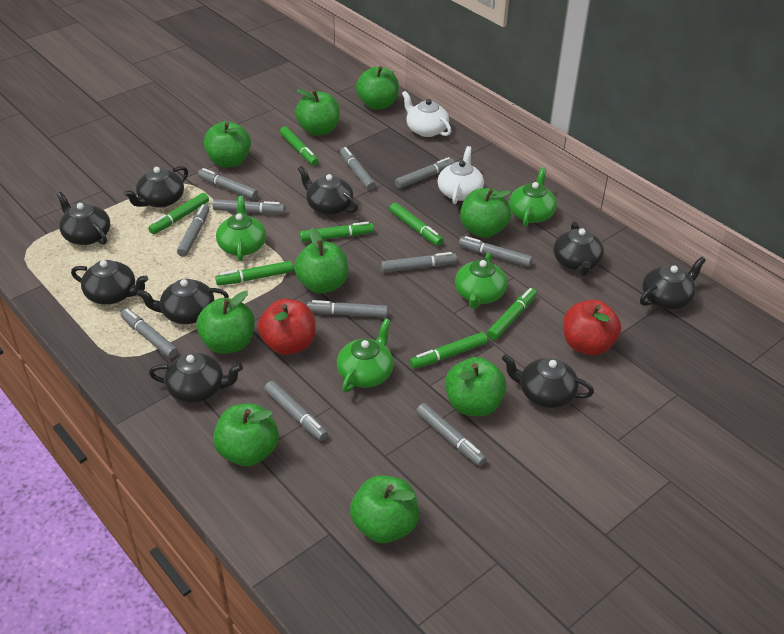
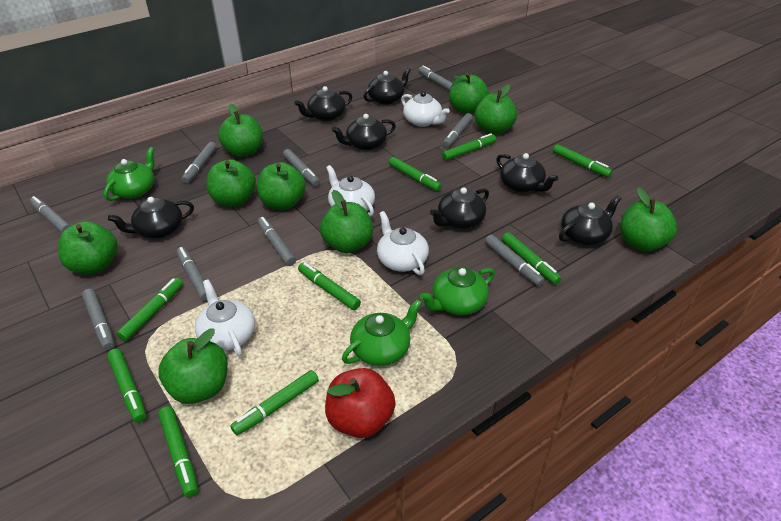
black teapot: 9 -> 7
green marker: 7 -> 9
green teapot: 4 -> 3
grey marker: 11 -> 9
red apple: 2 -> 1
white teapot: 2 -> 4

